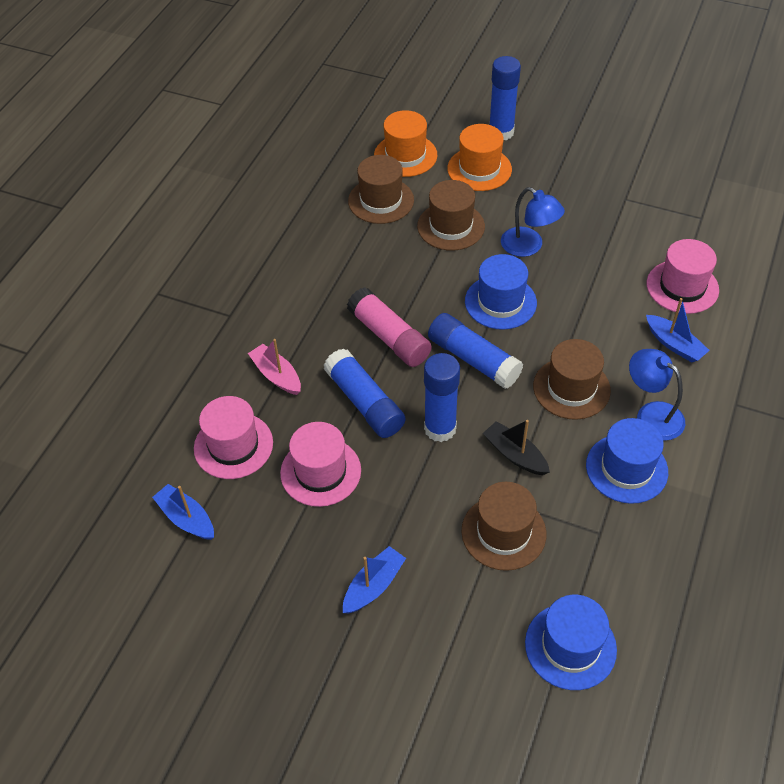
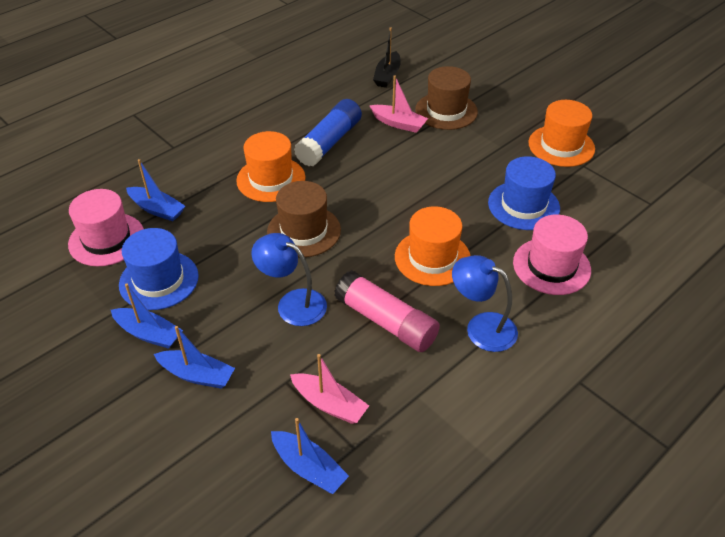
blue boat: 3 -> 4
blue glue stick: 4 -> 1
blue hat: 3 -> 2
brown hat: 4 -> 2
orange hat: 2 -> 3
pink boat: 1 -> 2
pink hat: 3 -> 2

